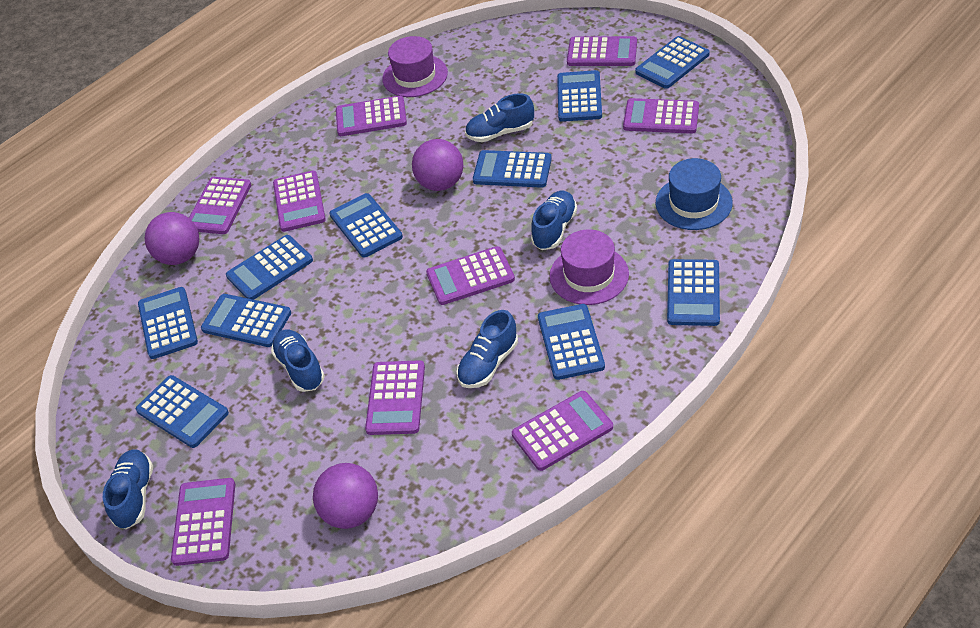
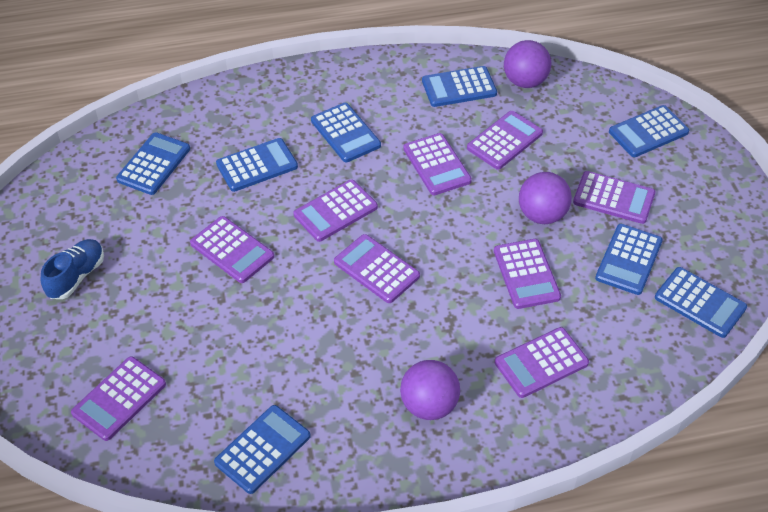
blue calculator: 10 -> 8
blue hat: 1 -> 0
blue shoe: 5 -> 1
purple hat: 2 -> 0

